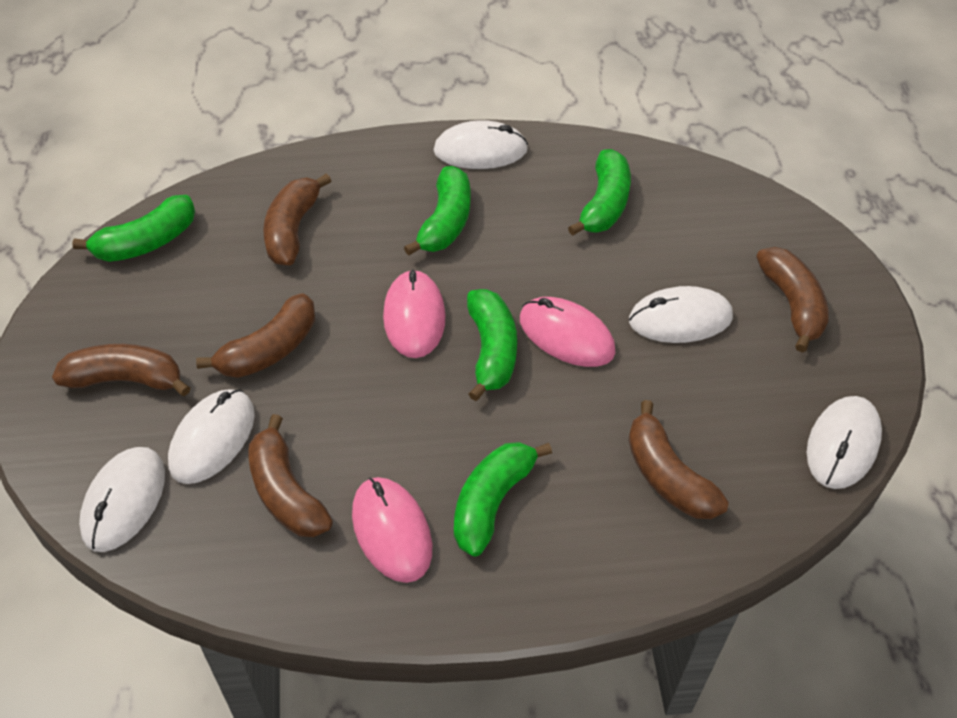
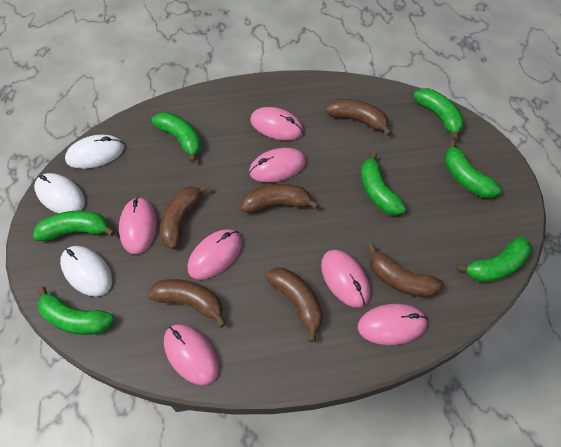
green banana: 5 -> 7
pink mouse: 3 -> 7
white mouse: 5 -> 3

